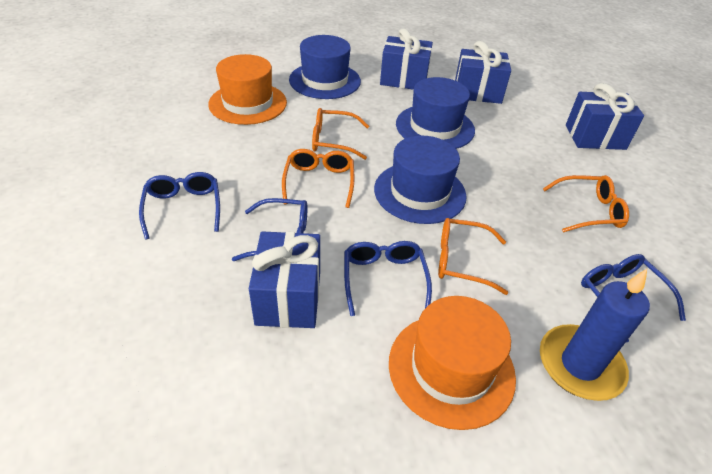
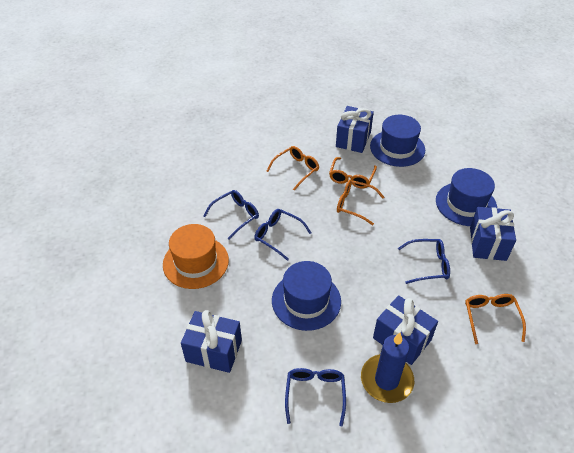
orange hat: 2 -> 1

